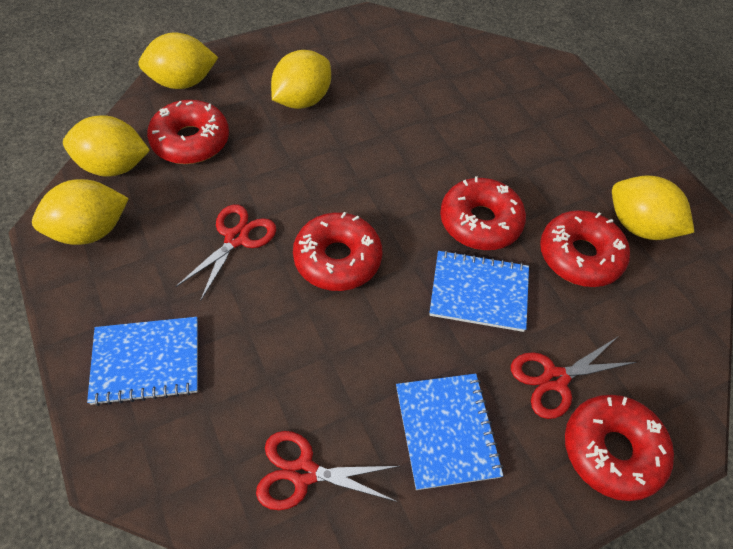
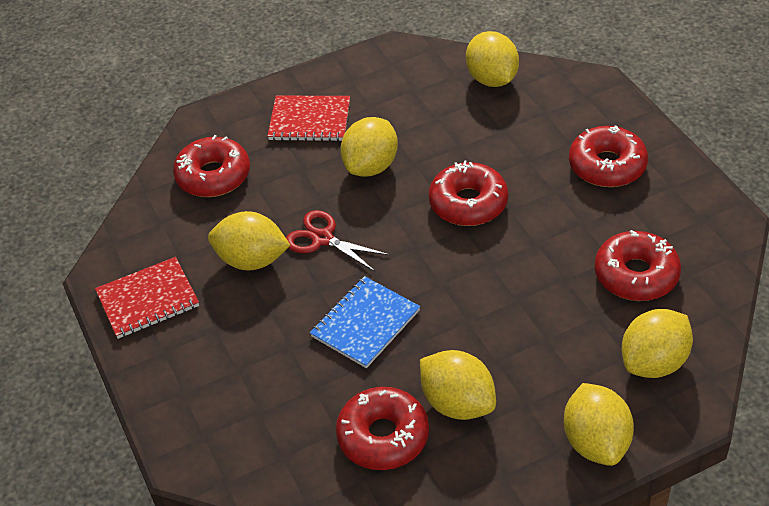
blue notebook: 3 -> 1
red notebook: 0 -> 2
red scissors: 3 -> 1
yellow lemon: 5 -> 6

